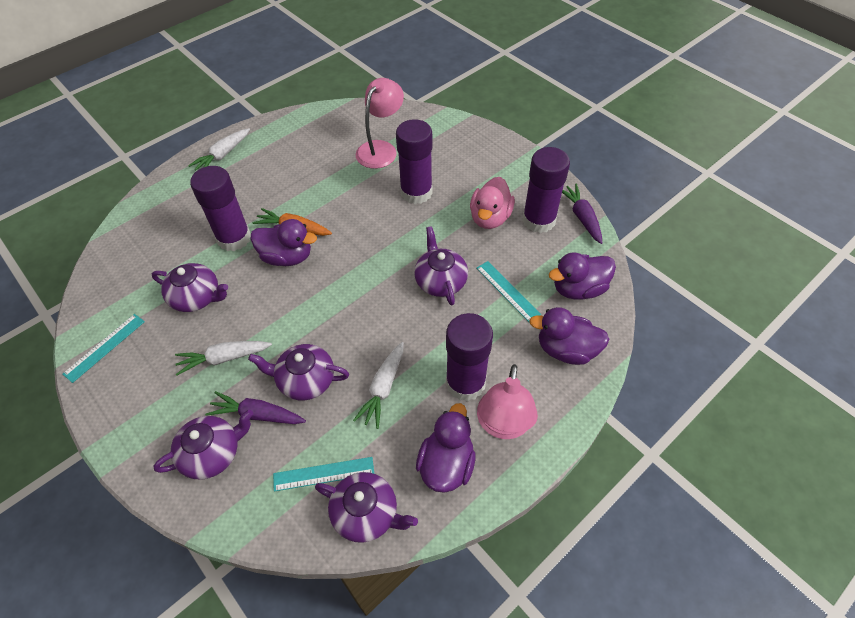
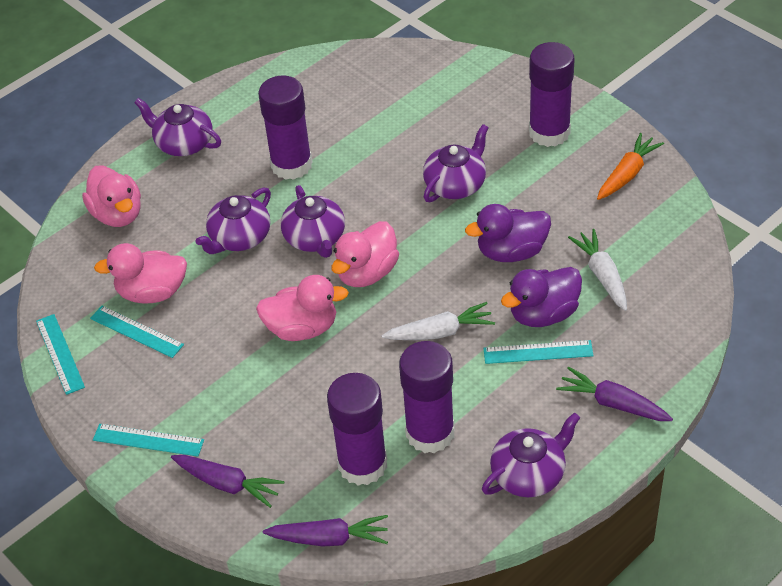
pink duck: 1 -> 4
pink lamp: 2 -> 0
purple carrot: 2 -> 3
purple duck: 4 -> 2
turquoise ruler: 3 -> 4
white carrot: 3 -> 2

